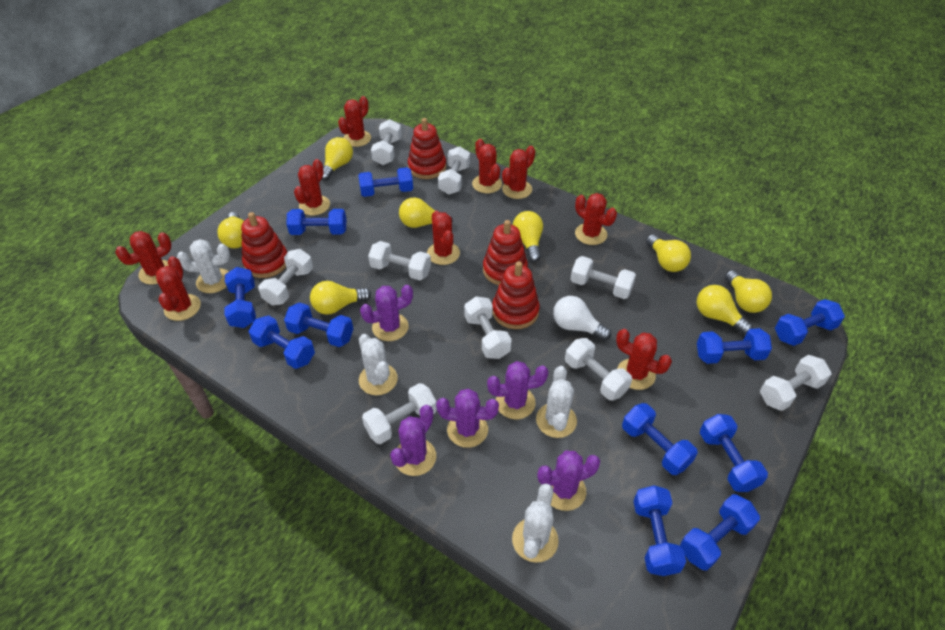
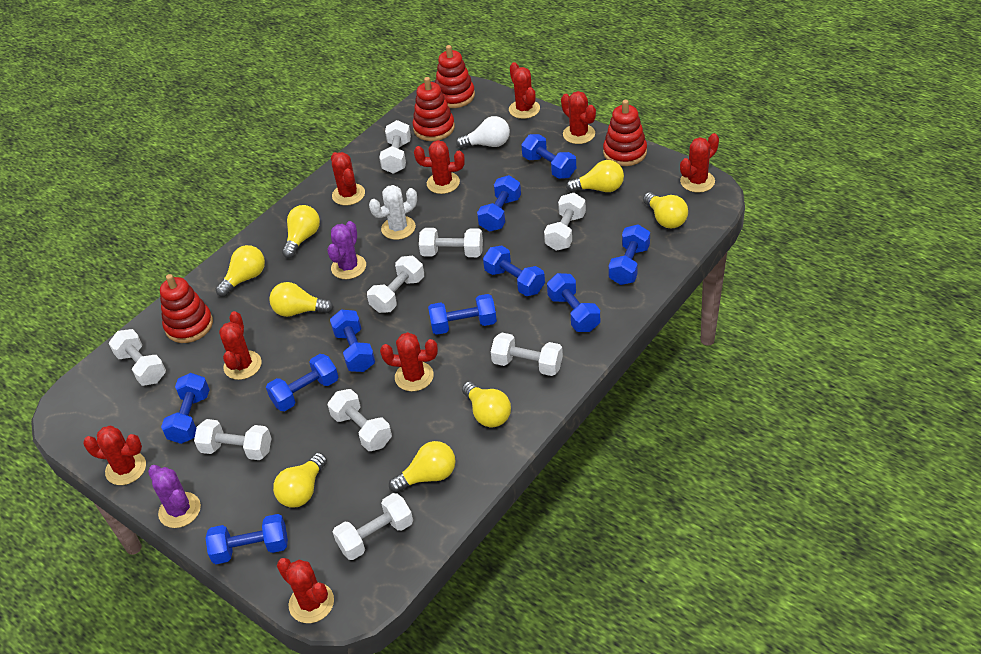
blue dumbbell: 11 -> 10
purple cactus: 5 -> 2
white cactus: 4 -> 1

